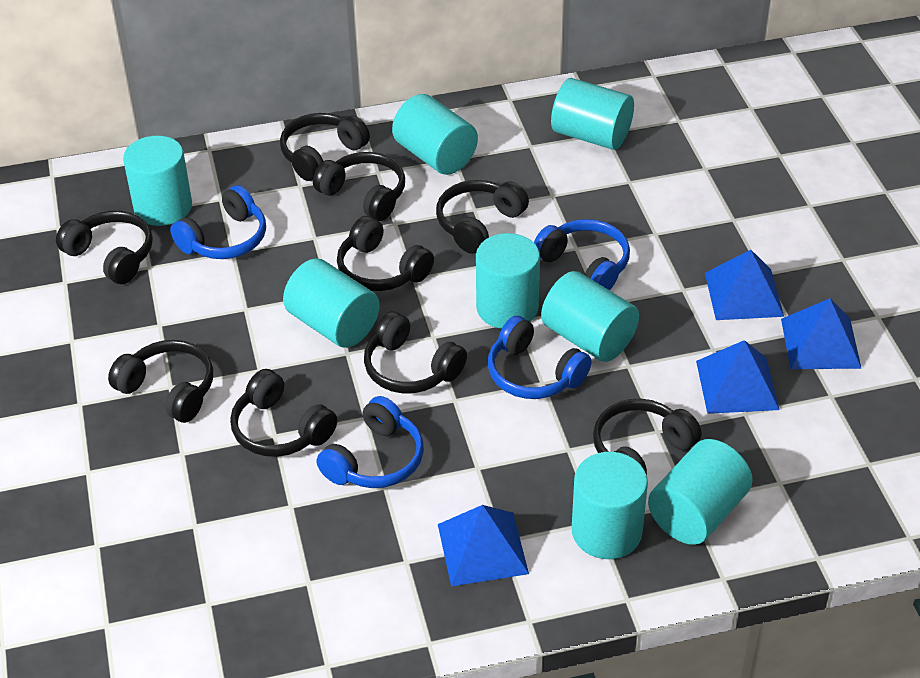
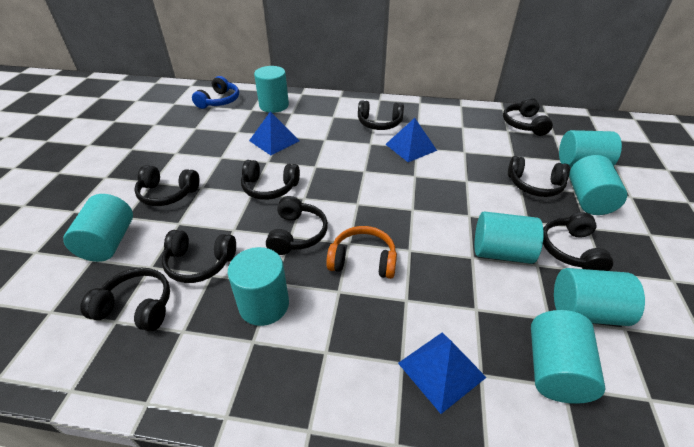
blue headphones: 4 -> 1
blue pyramid: 4 -> 3
orange headphones: 0 -> 1

